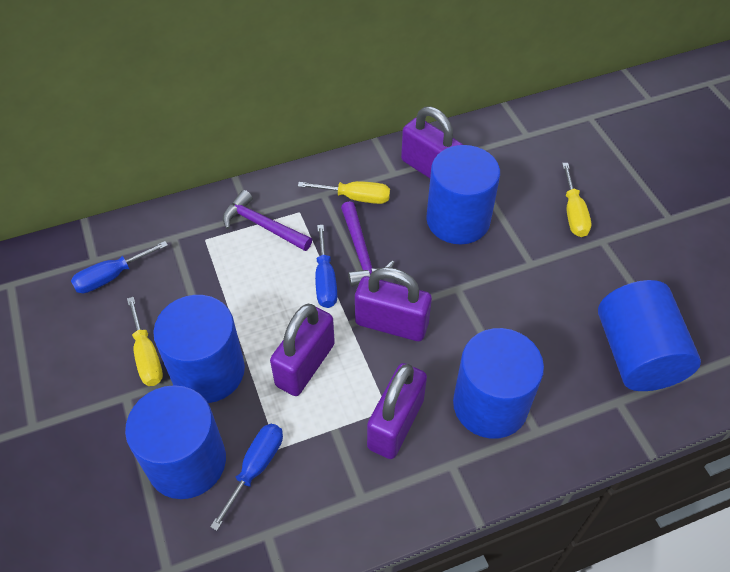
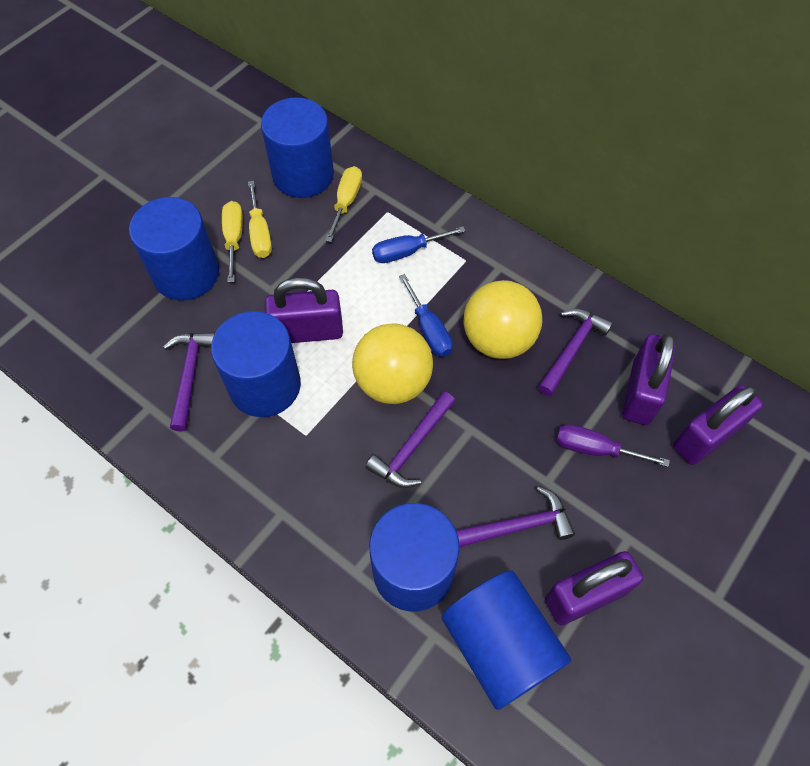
blue screwdriver: 3 -> 2
purple hammer: 2 -> 4
purple screwdriver: 0 -> 1
yellow ball: 0 -> 2

